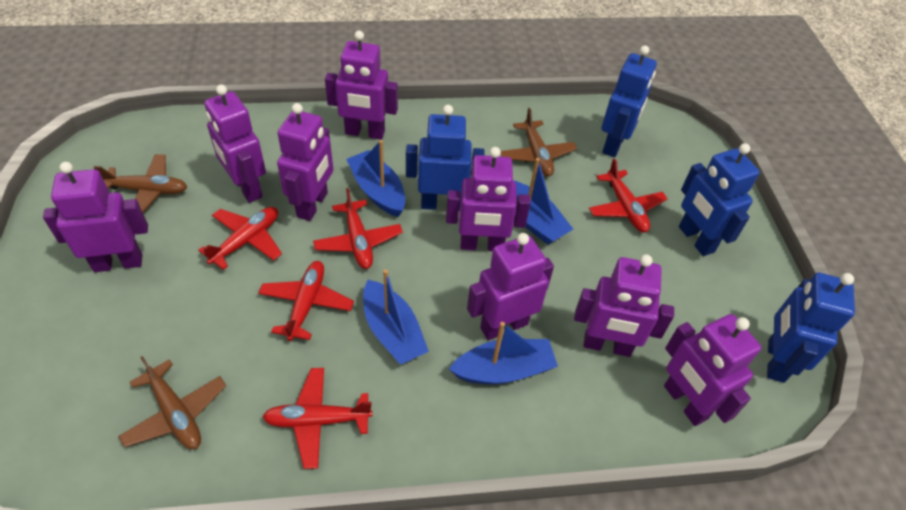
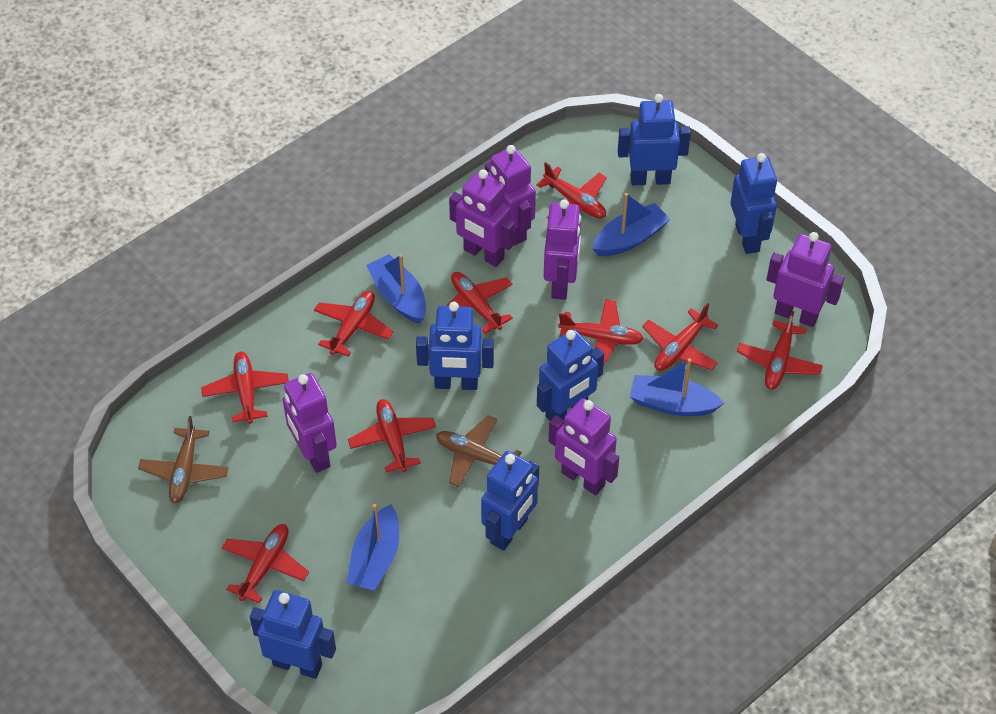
blue robot: 4 -> 6
brown plane: 3 -> 2
purple robot: 8 -> 6
red plane: 5 -> 9

